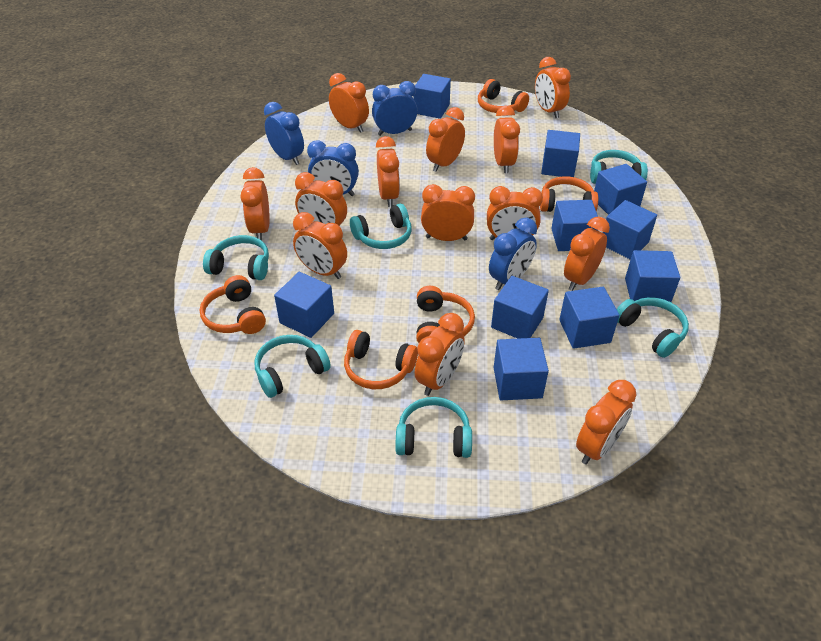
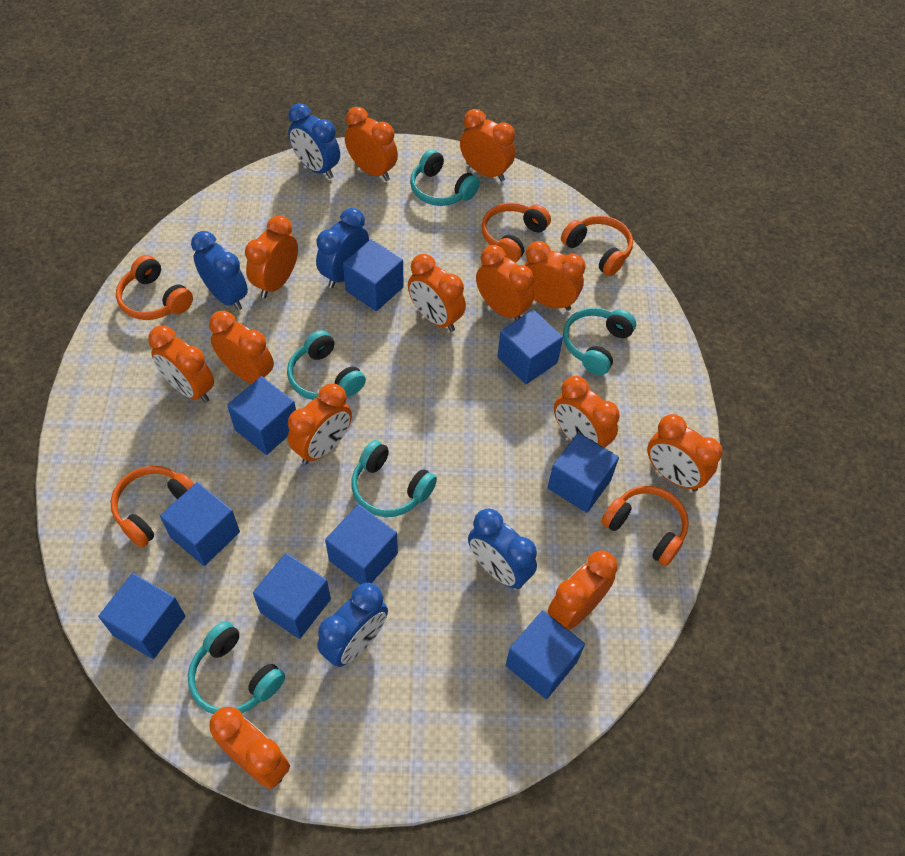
blue clock: 4 -> 5
blue cube: 10 -> 9
turquoise headphones: 6 -> 5

